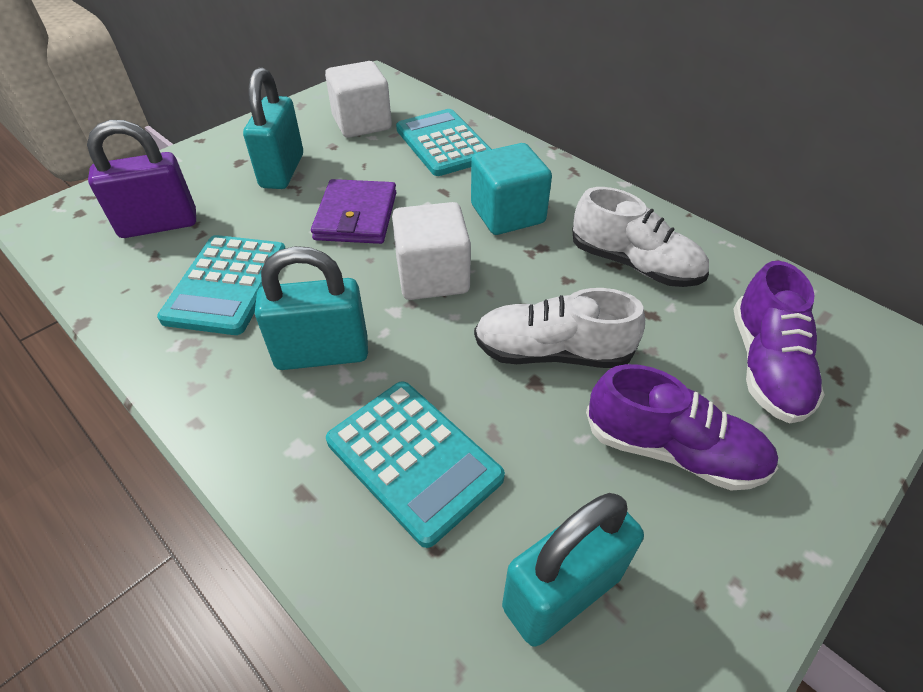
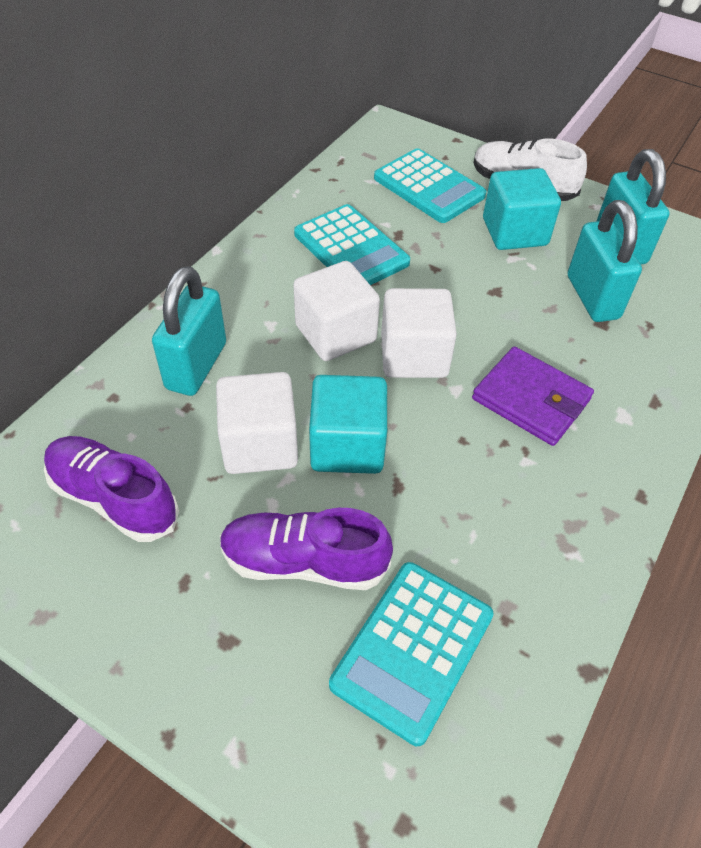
purple padlock: 1 -> 0
turquoise cube: 1 -> 2
white cube: 2 -> 3
white shoe: 2 -> 1

